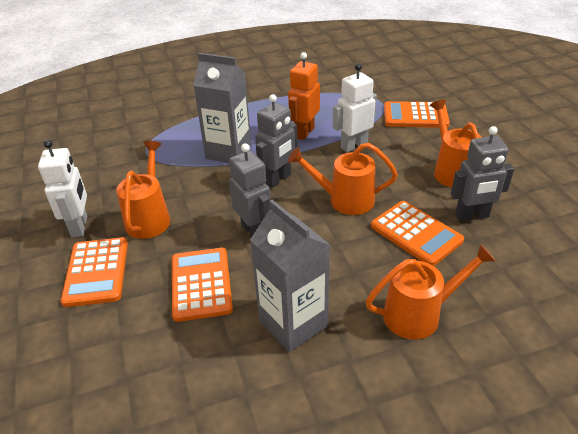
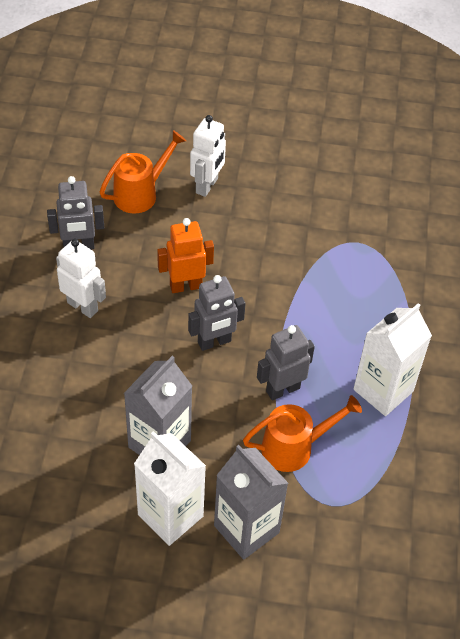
orange calculator: 4 -> 0
orange watering can: 4 -> 2
white carton: 0 -> 2

